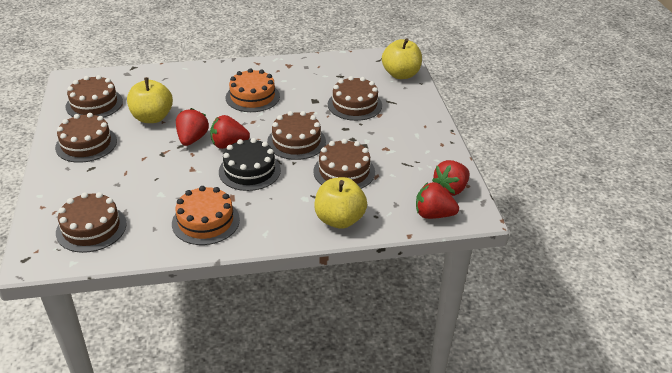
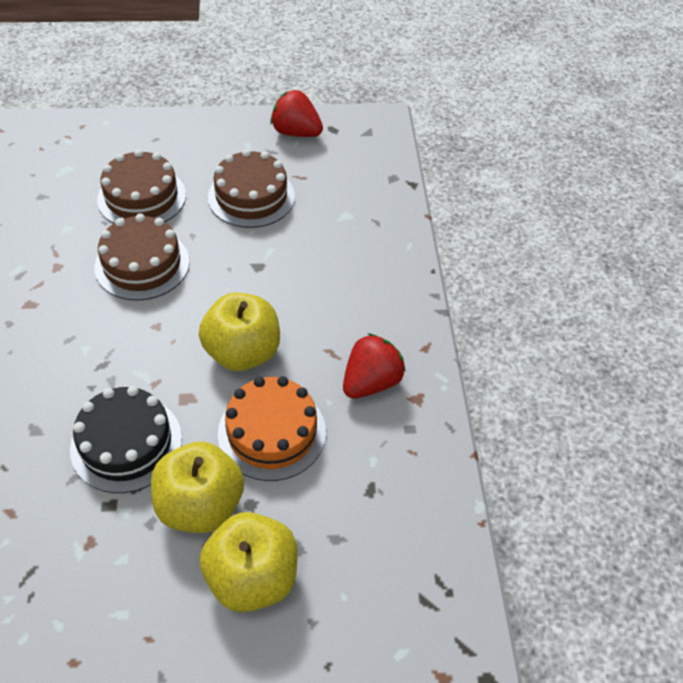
brown cake: 6 -> 3
orange cake: 2 -> 1
red strawberry: 4 -> 2

